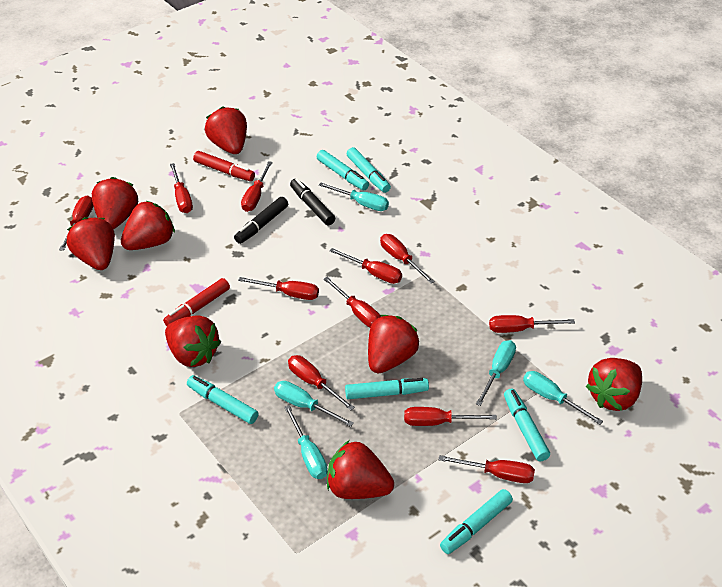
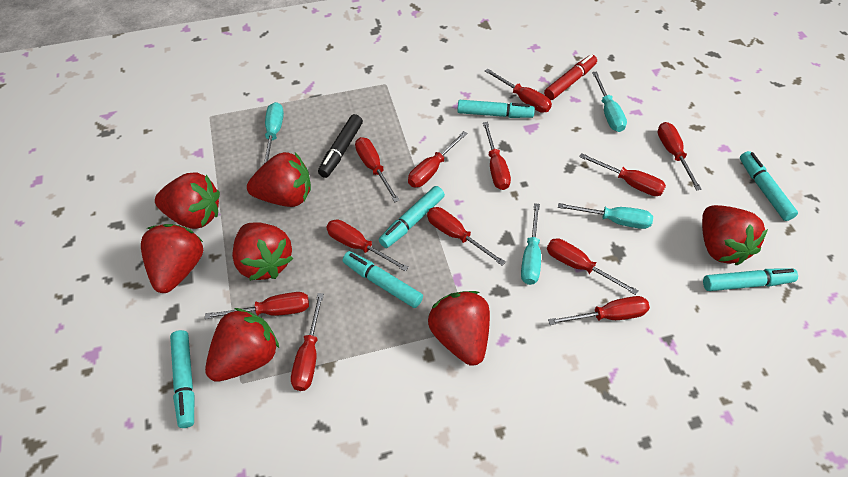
black marker: 2 -> 1
red marker: 2 -> 1
red screwdriver: 11 -> 12
red strawberry: 8 -> 7
turquoise screwdriver: 5 -> 4

